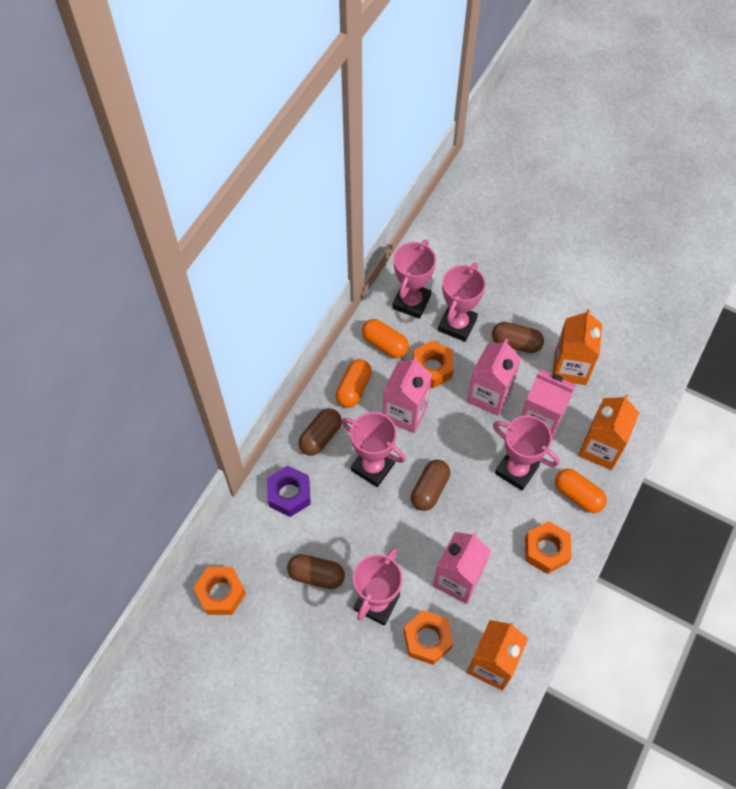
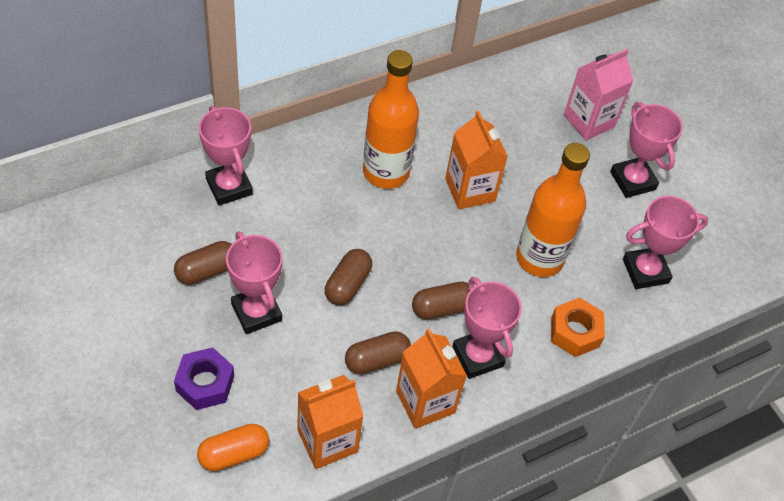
orange bottle: 0 -> 2
orange capsule: 3 -> 1
orange nut: 4 -> 1
pink carton: 4 -> 1

